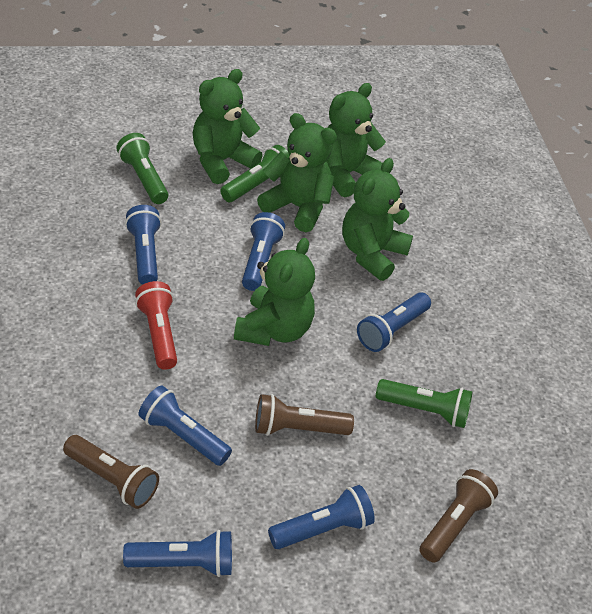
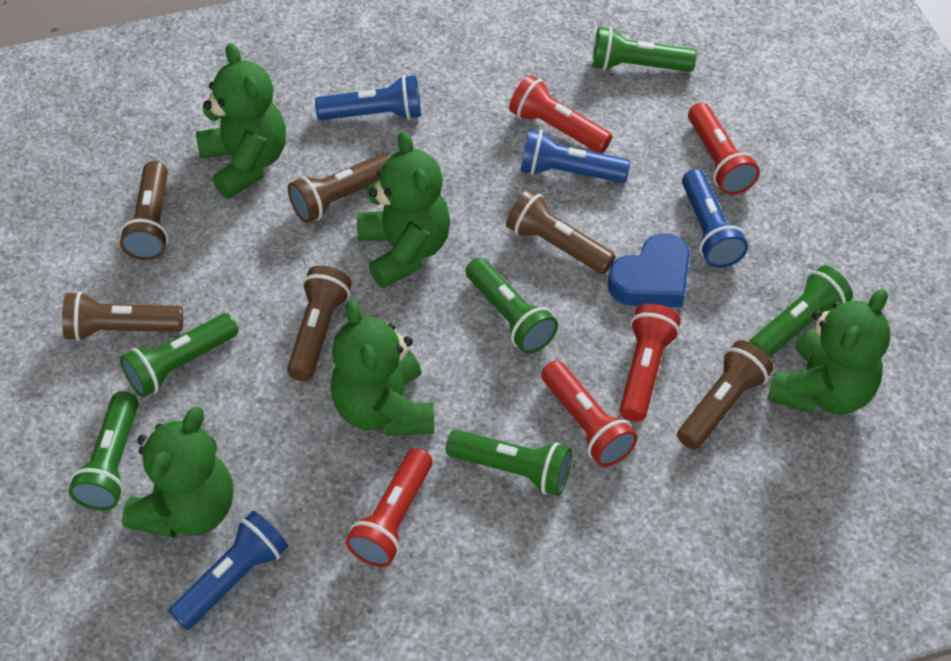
blue flashlight: 6 -> 4
blue heart: 0 -> 1
brown flashlight: 3 -> 6
green flashlight: 3 -> 6
red flashlight: 1 -> 5

